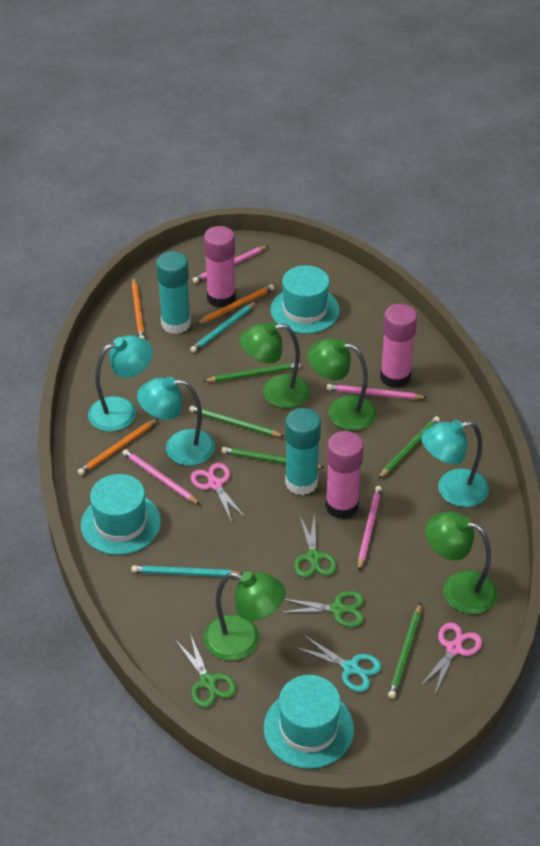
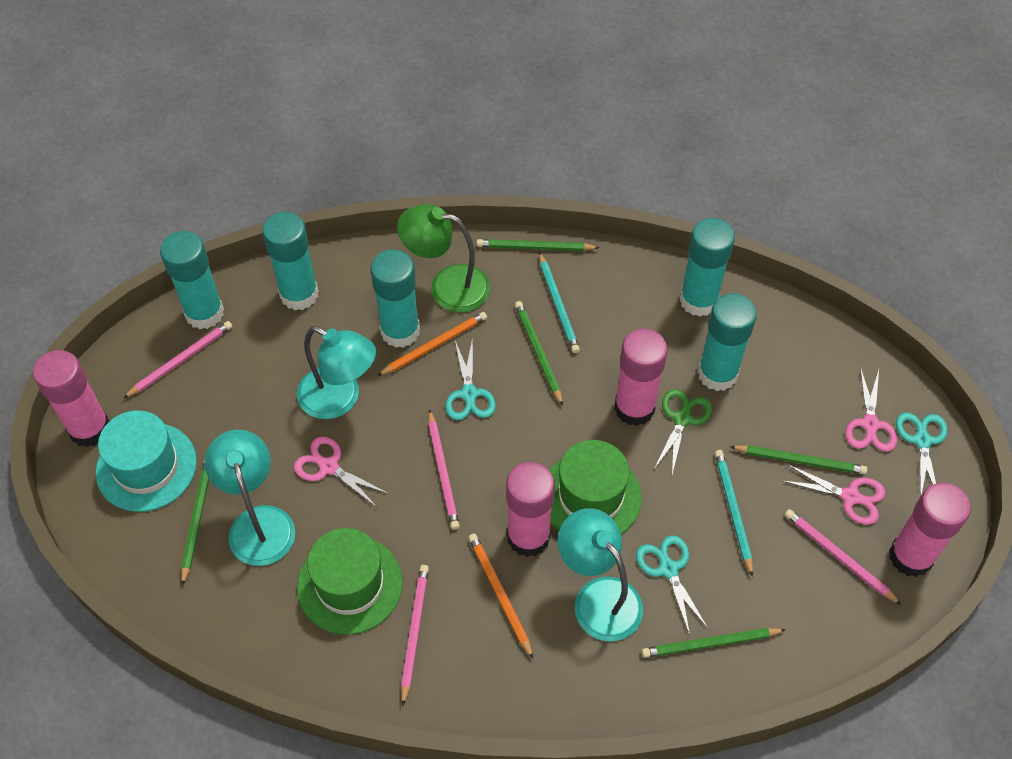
green hat: 0 -> 2
green lamp: 4 -> 1
green scissors: 3 -> 1
orange pencil: 3 -> 2
pink glue stick: 3 -> 4
pink scissors: 2 -> 3
turquoise glue stick: 2 -> 5
turquoise hat: 3 -> 1
turquoise scissors: 1 -> 3

